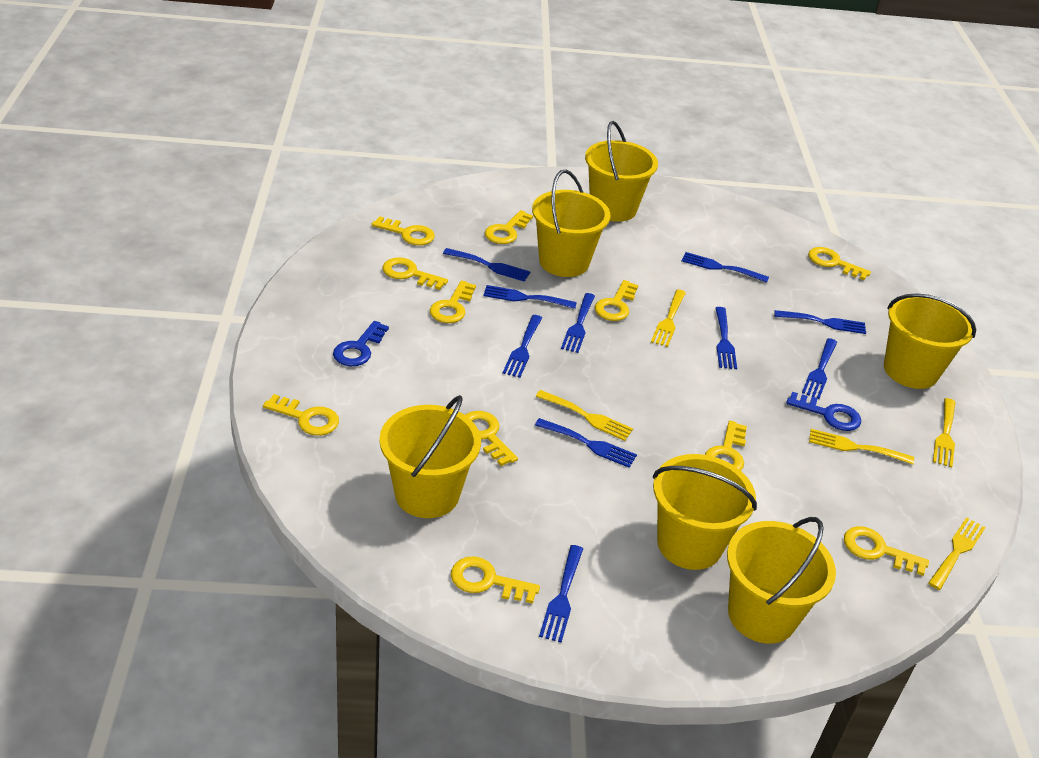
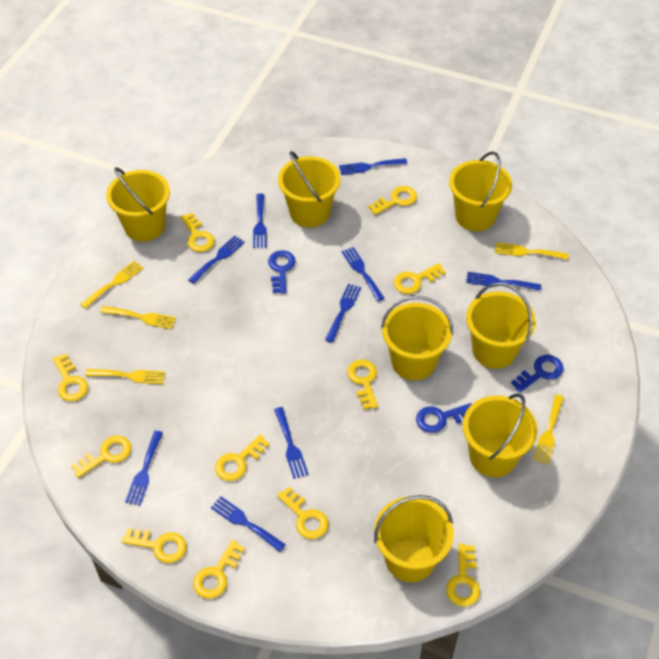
blue fork: 10 -> 9
blue key: 2 -> 3
yellow bucket: 6 -> 7

